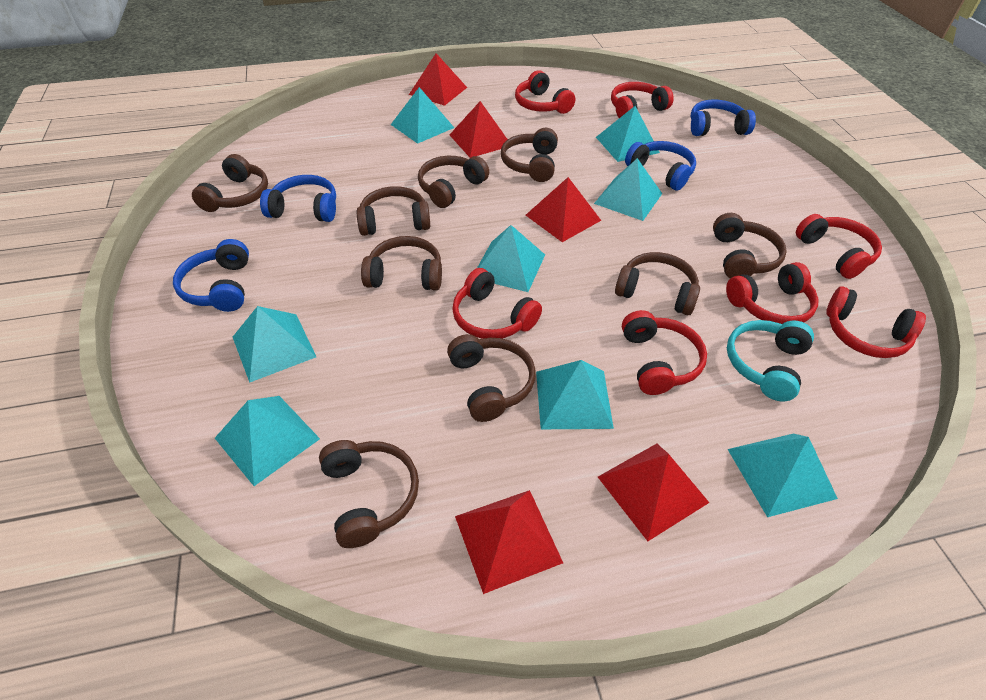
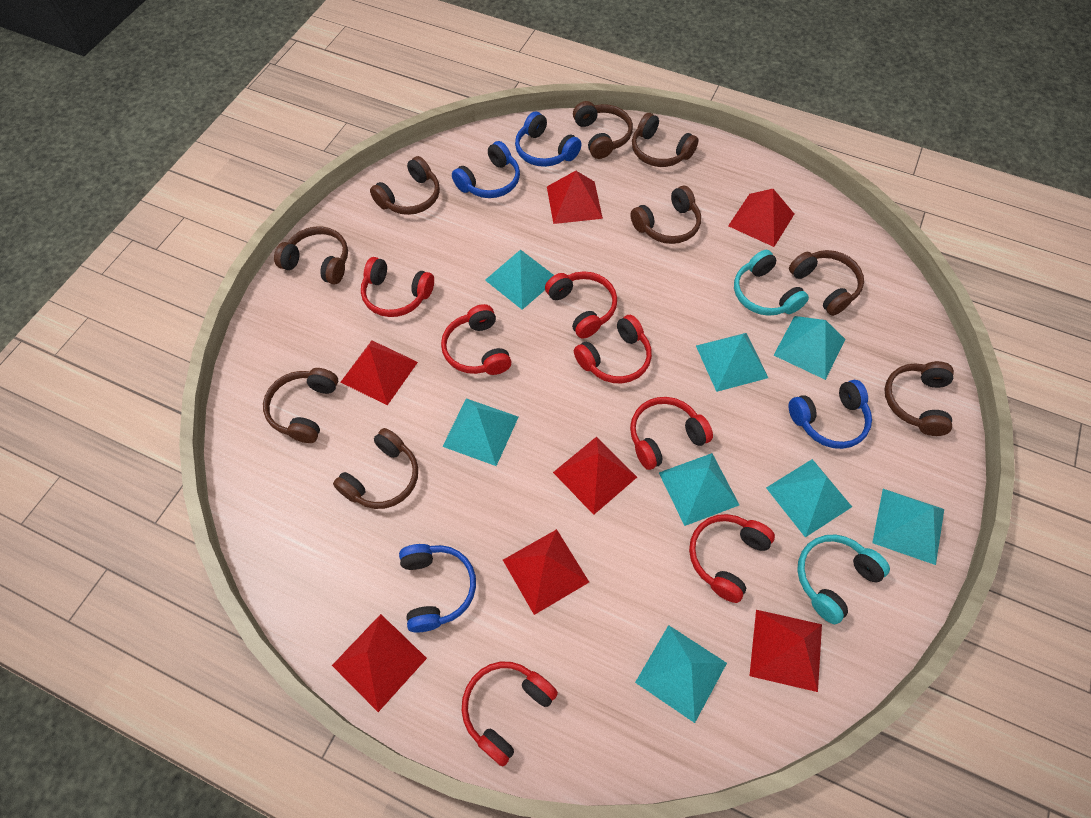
red pyramid: 5 -> 7
turquoise headphones: 1 -> 2

